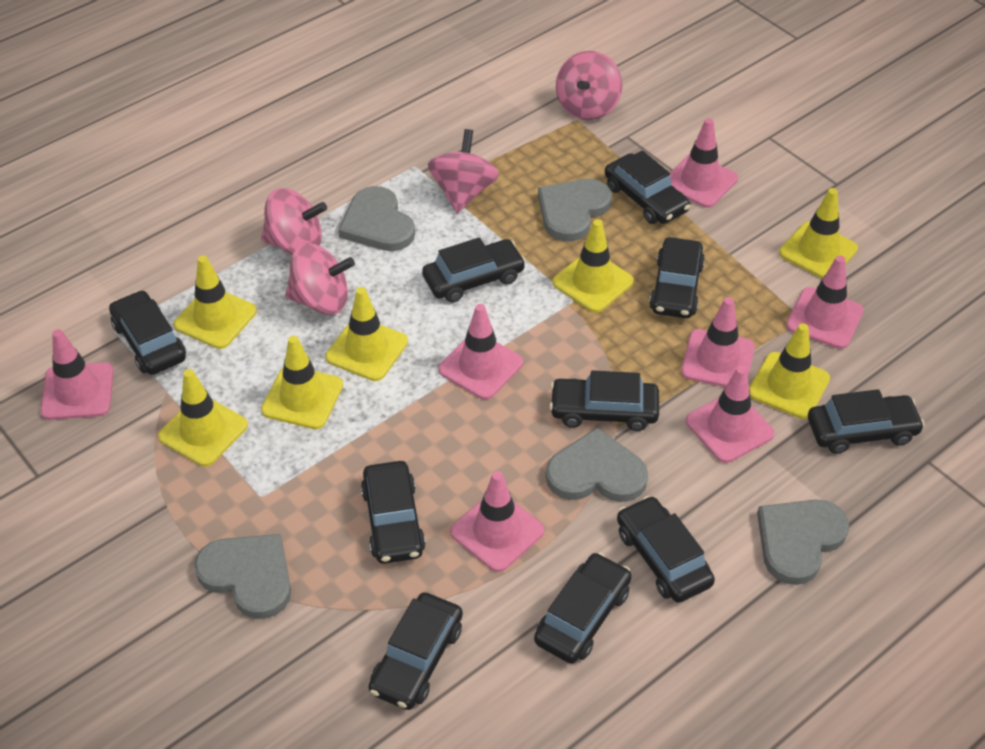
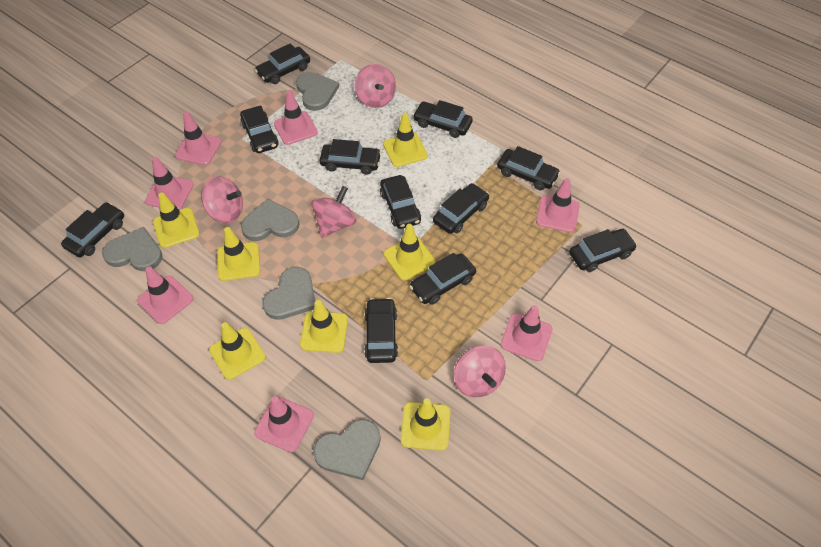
black car: 10 -> 11

